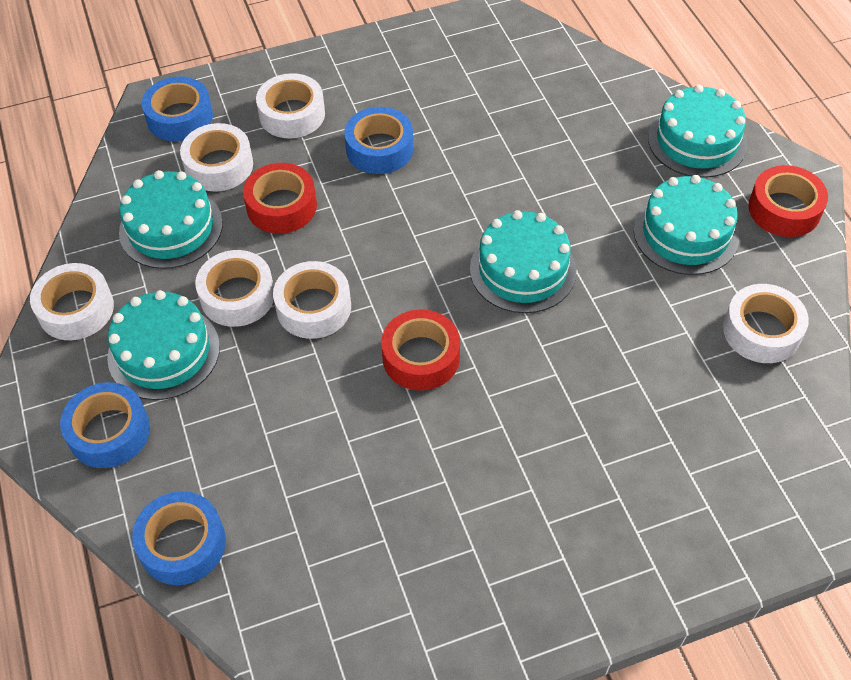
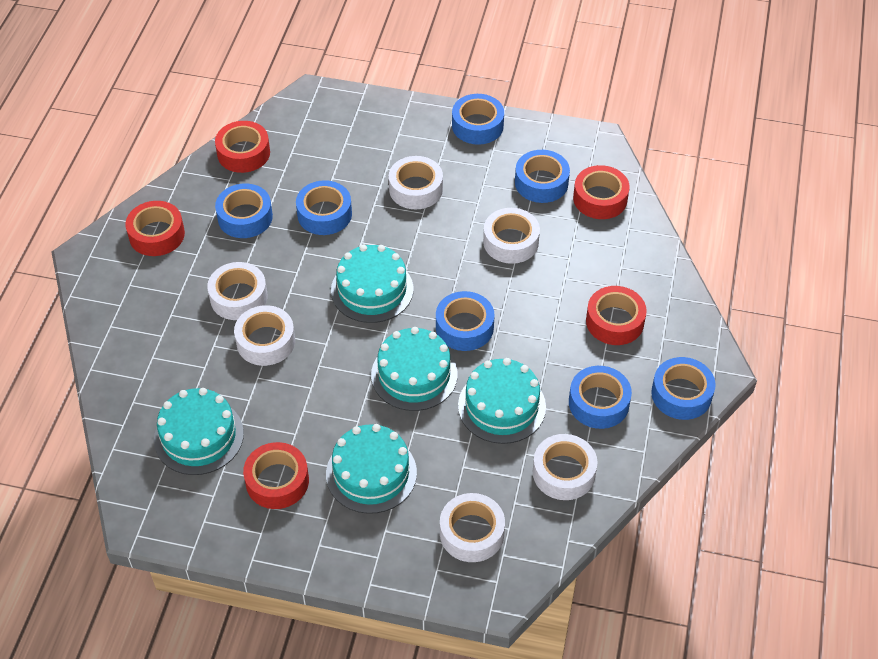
blue tape: 4 -> 7
red tape: 3 -> 5

